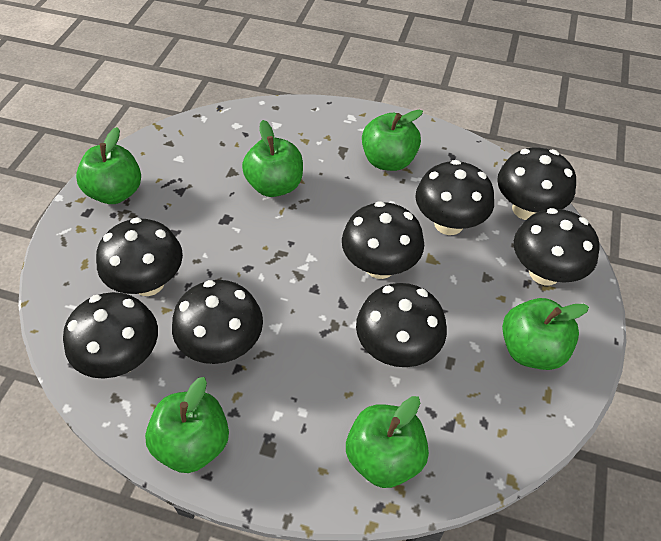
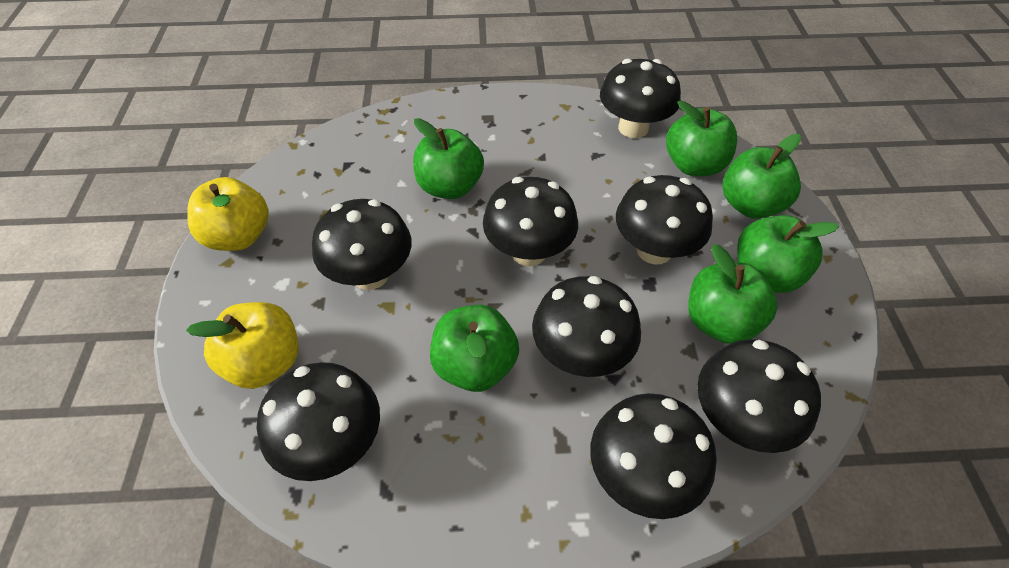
yellow apple: 0 -> 2

